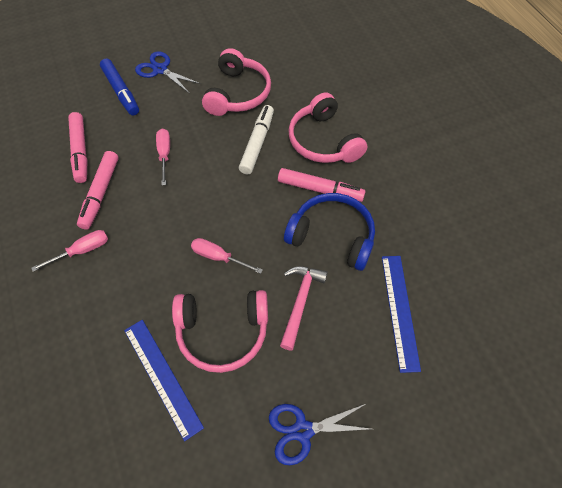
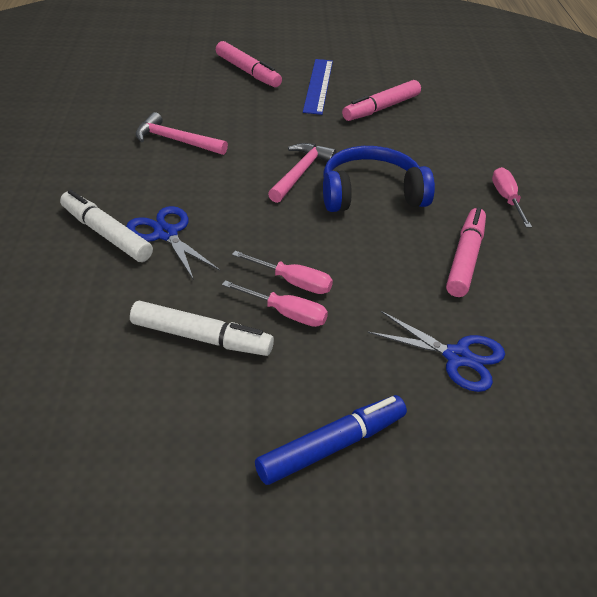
blue ruler: 2 -> 1
pink hammer: 1 -> 2
pink headphones: 3 -> 0
white marker: 1 -> 2

